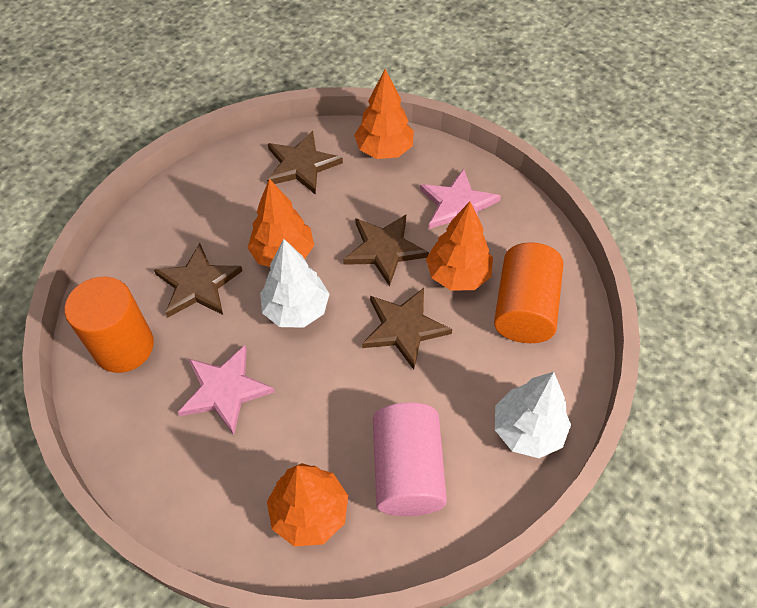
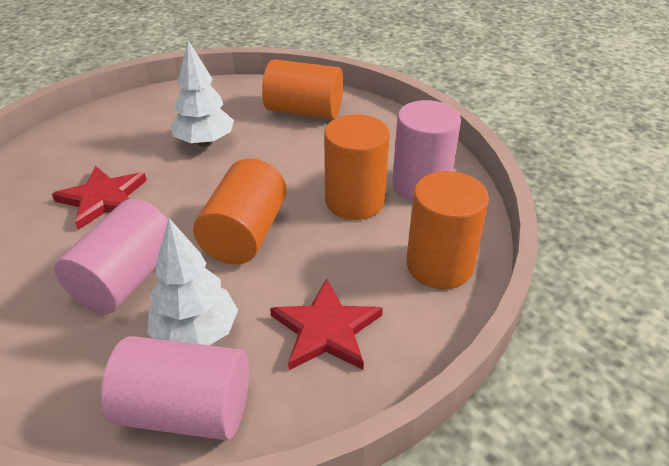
brown star: 4 -> 0
orange cylinder: 2 -> 4
orange tree: 4 -> 0
pink cylinder: 1 -> 3
pink star: 2 -> 0
red star: 0 -> 2

